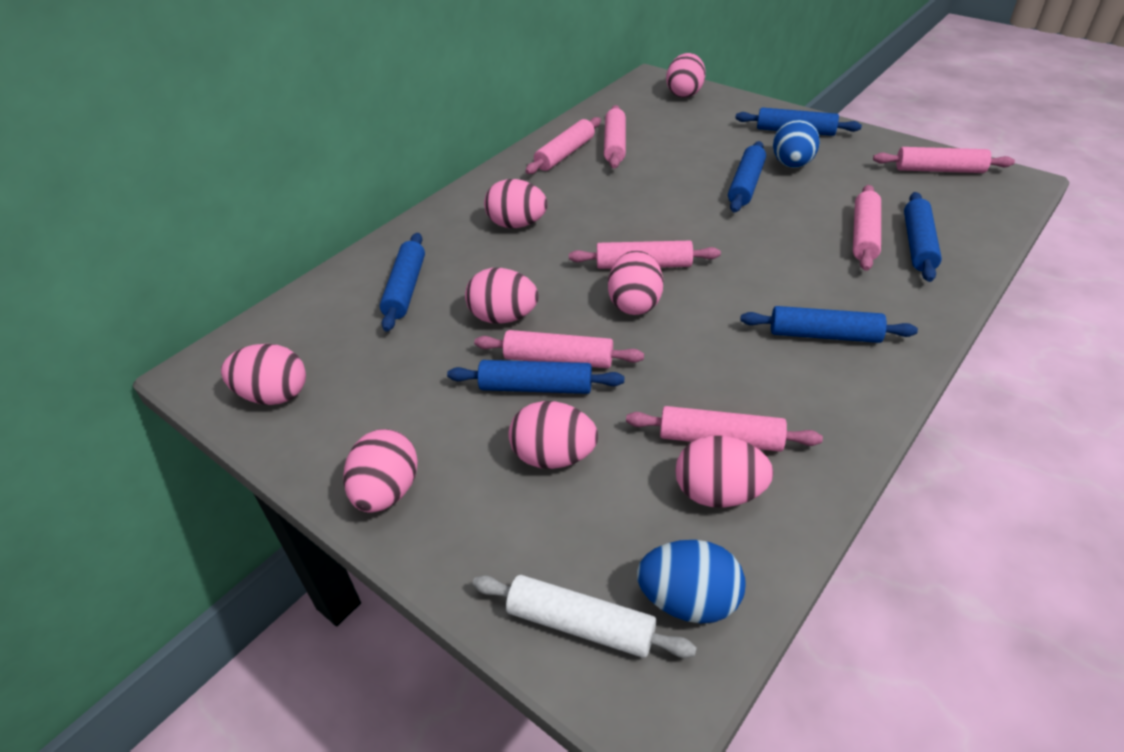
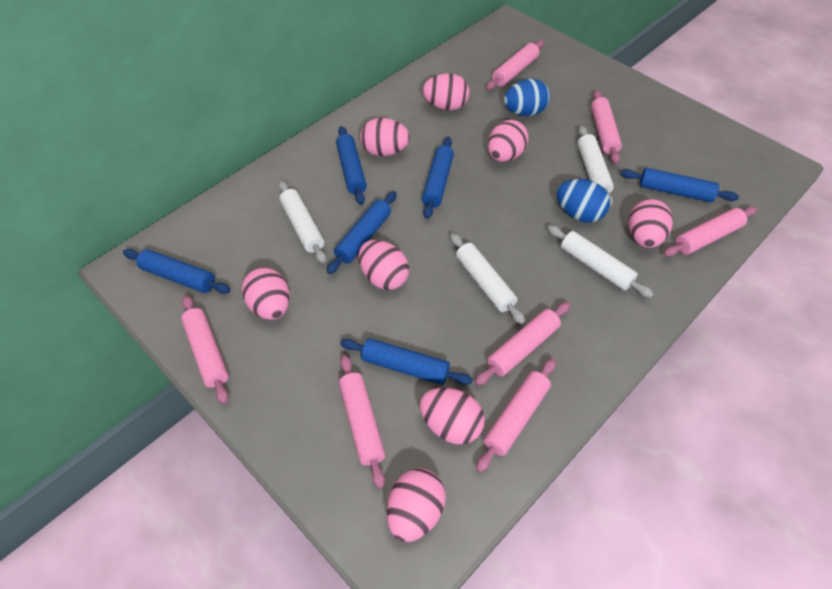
white rolling pin: 1 -> 4

